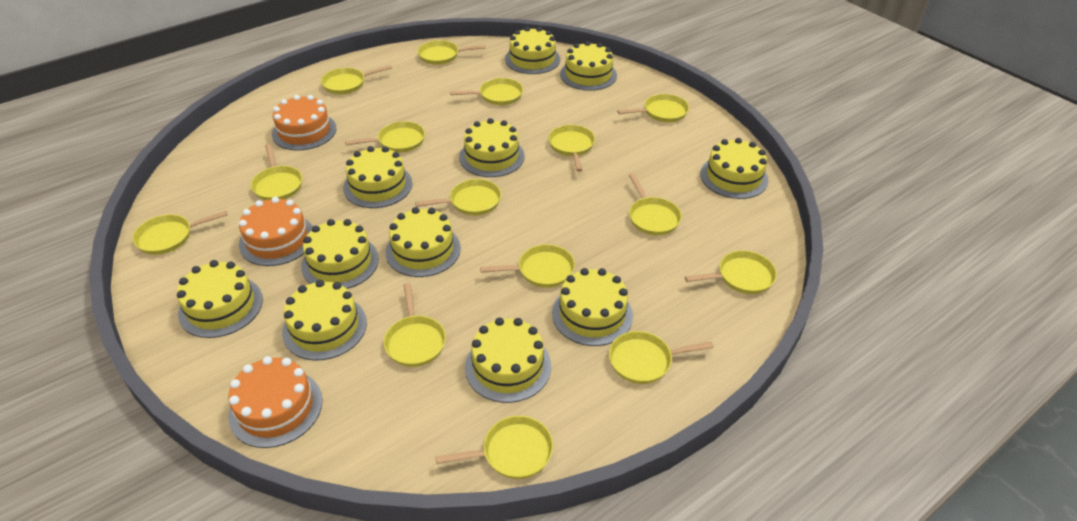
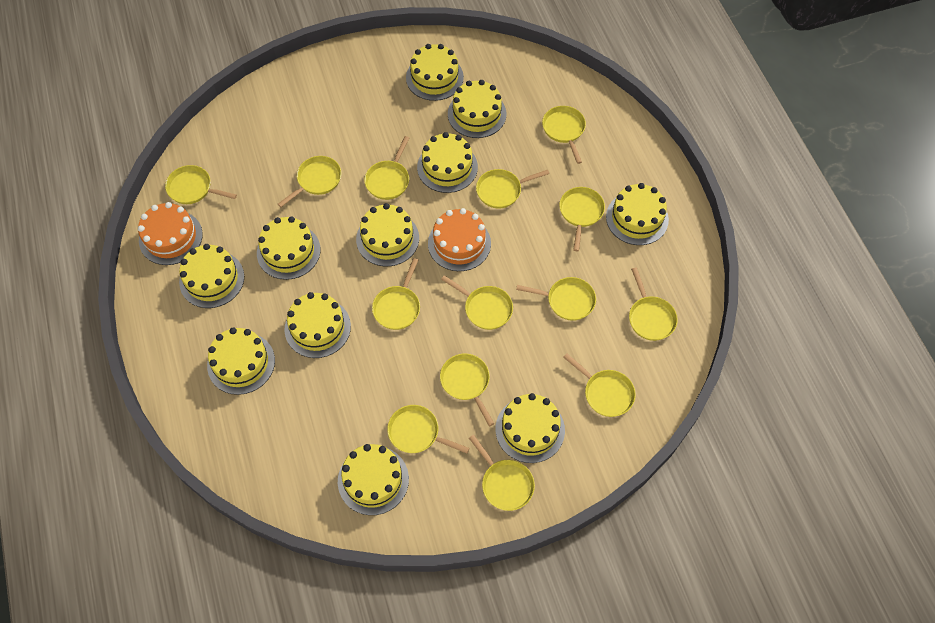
orange cake: 3 -> 2
yellow pan: 15 -> 14

